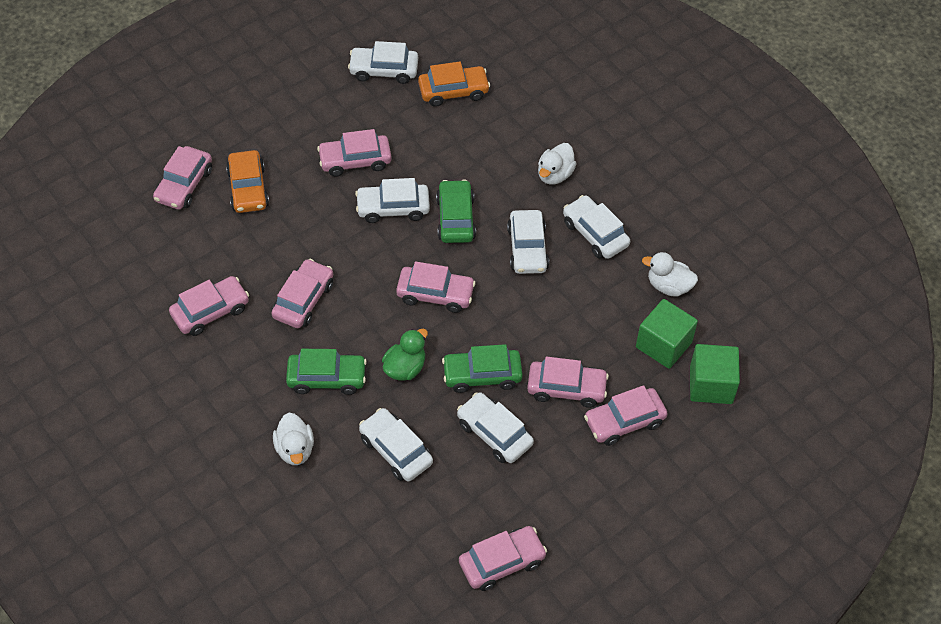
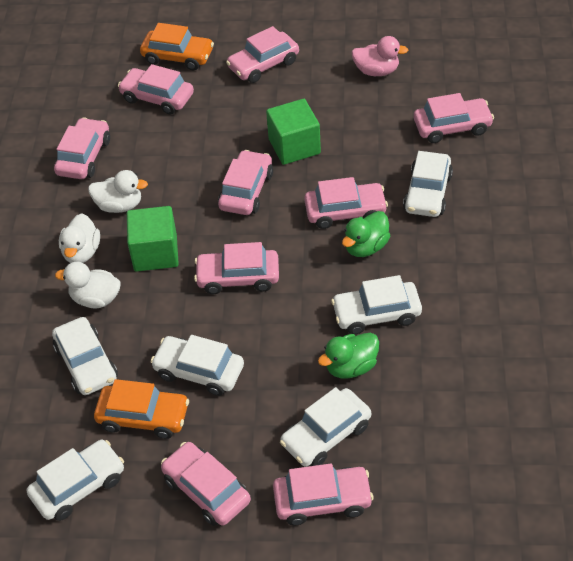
green car: 3 -> 0
green duck: 1 -> 2
pink car: 8 -> 9
pink duck: 0 -> 1

